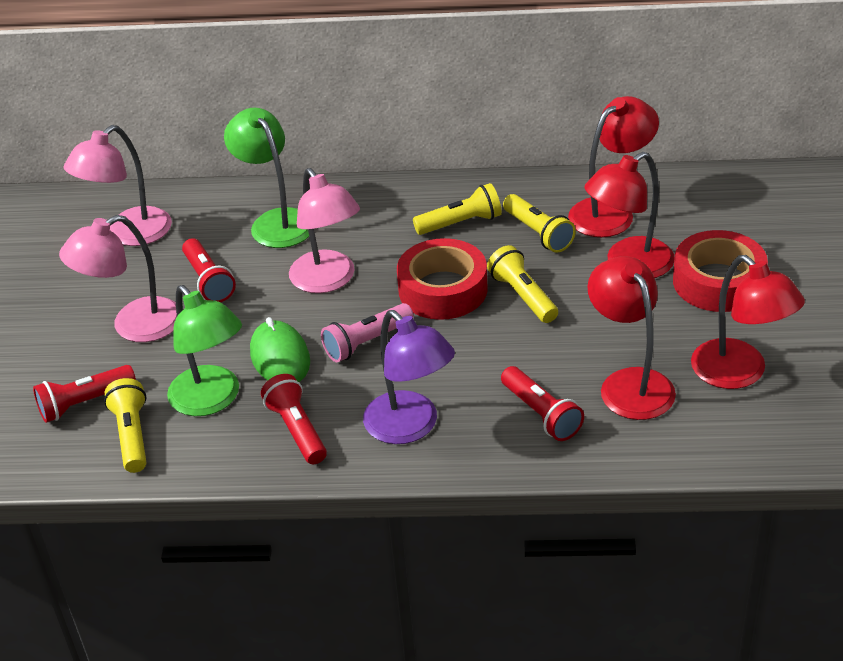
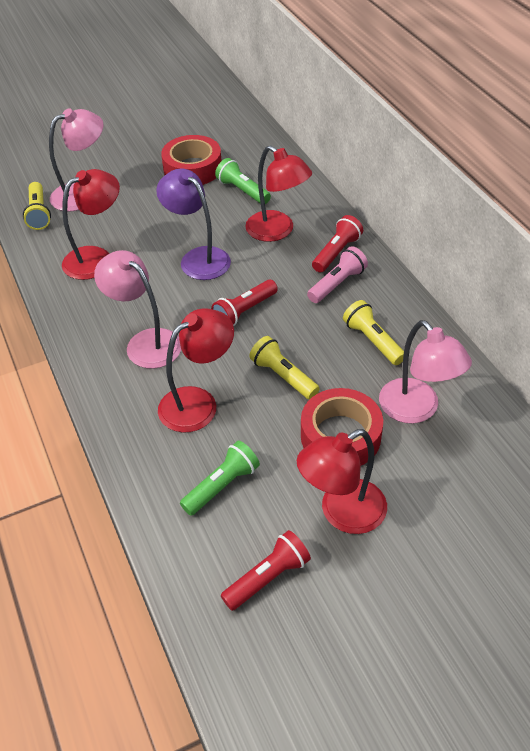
green flashlight: 0 -> 2
green lamp: 2 -> 0
green mouse: 1 -> 0
red flashlight: 4 -> 3
yellow flashlight: 4 -> 3

